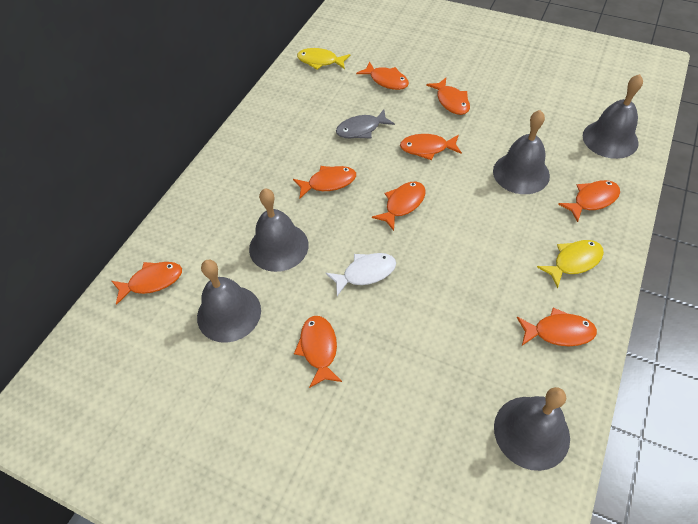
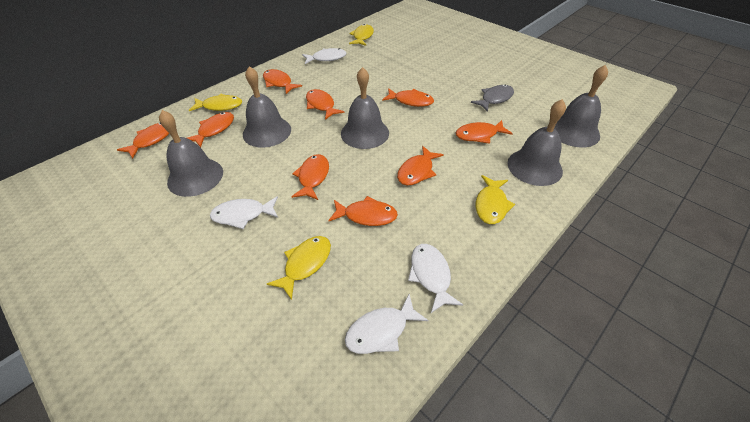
white fish: 1 -> 4
yellow fish: 2 -> 4

